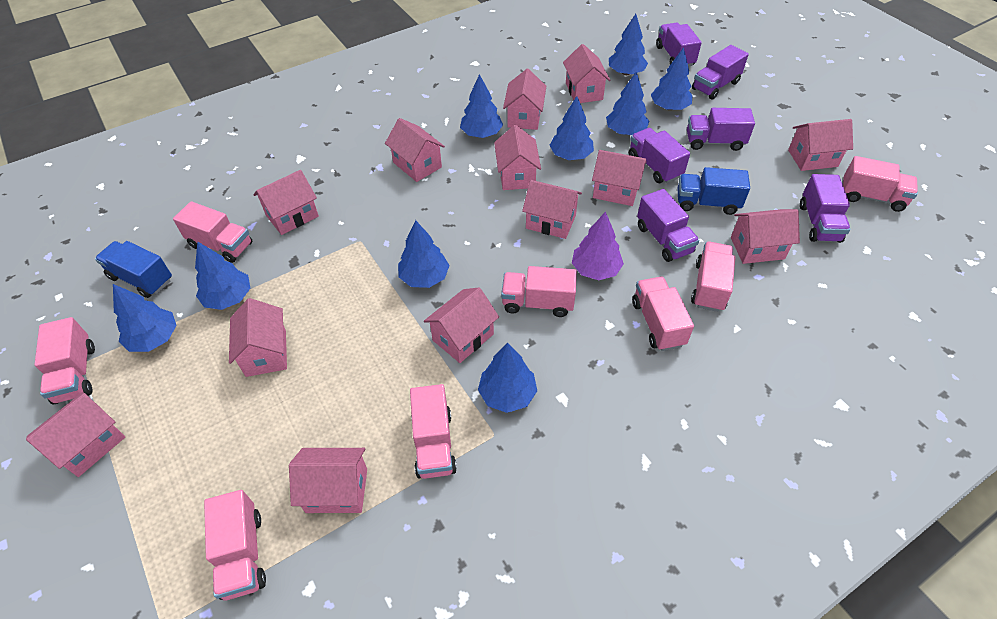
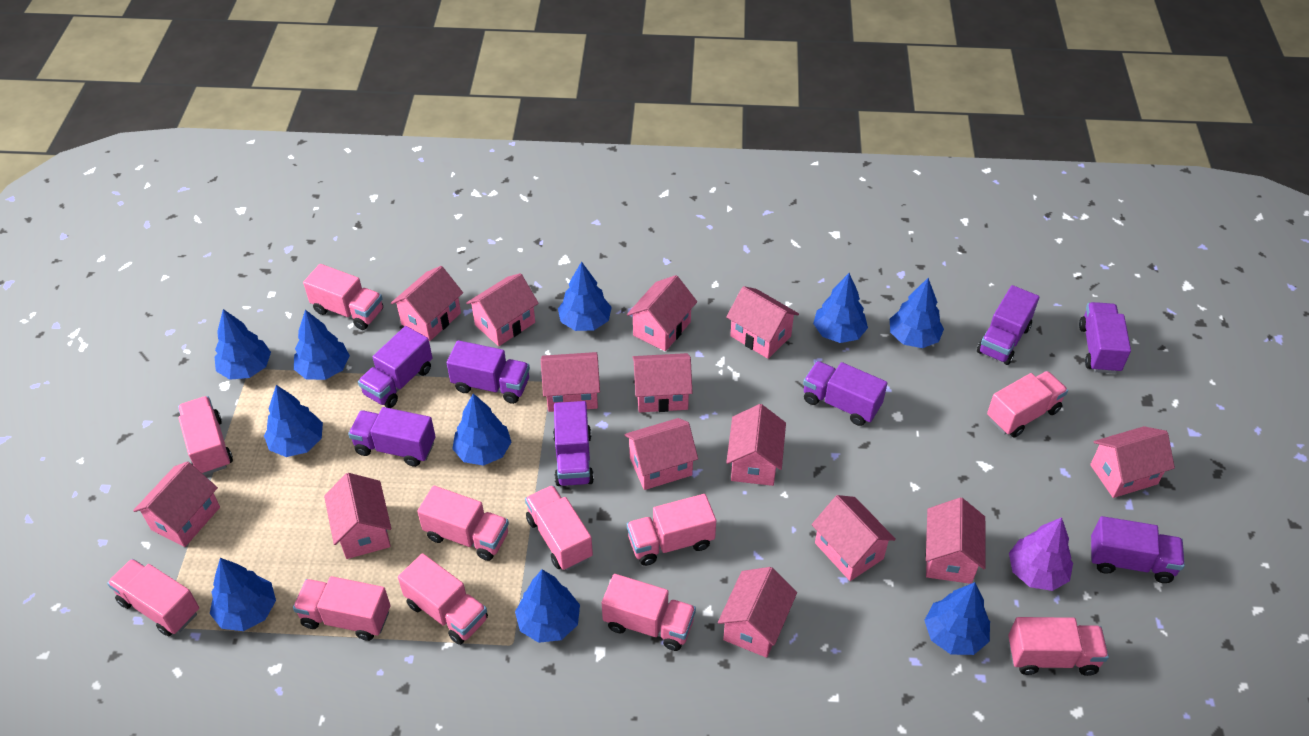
blue tree: 9 -> 10
blue truck: 2 -> 0
pink house: 13 -> 14
pink truck: 8 -> 11
purple truck: 6 -> 8

